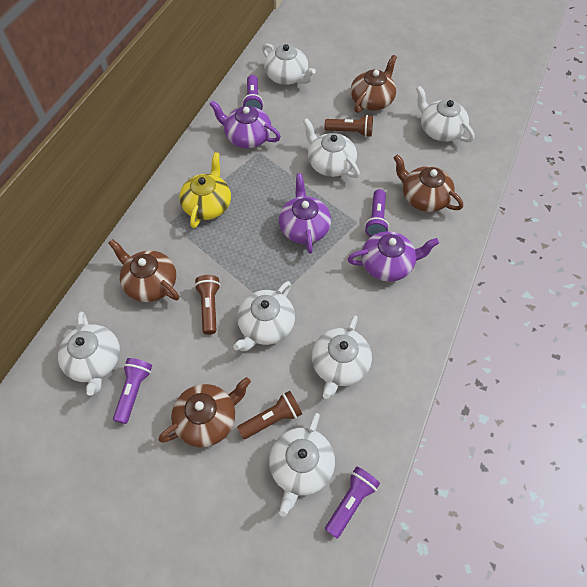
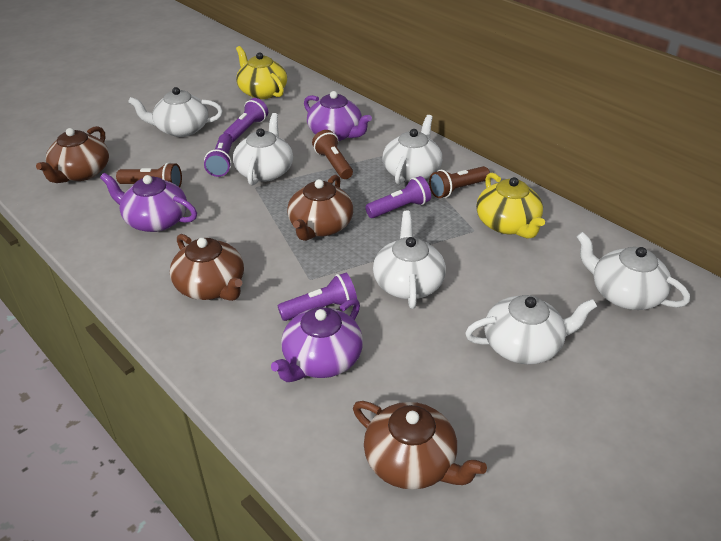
white teapot: 7 -> 6
yellow teapot: 1 -> 2

